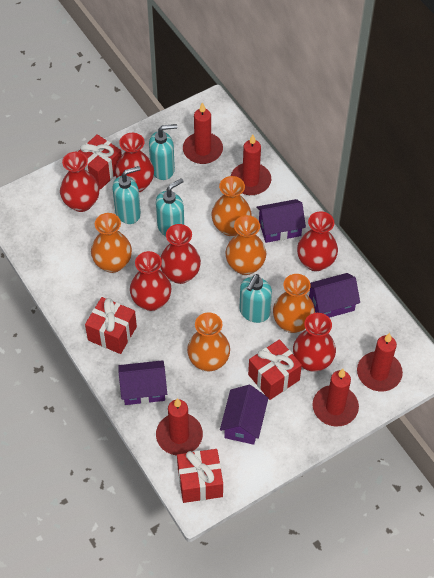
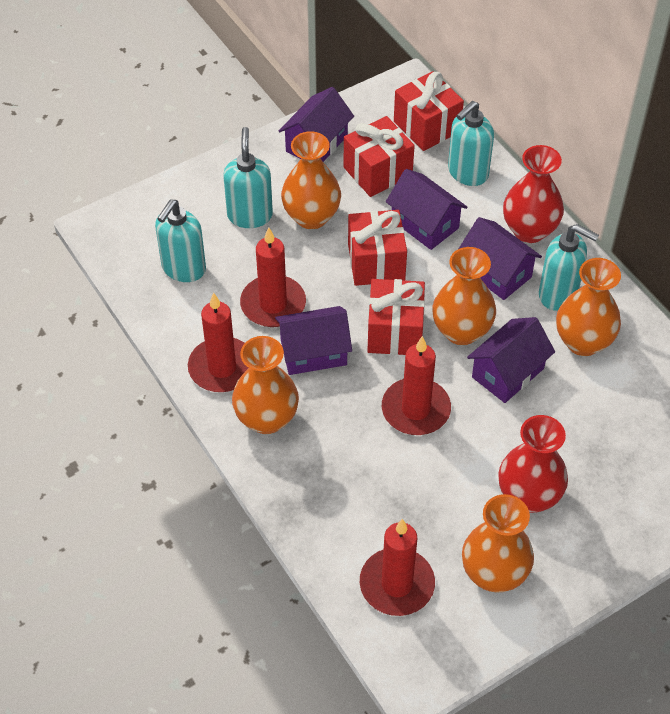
purple house: 4 -> 5
red candle: 5 -> 4
red vase: 6 -> 2

